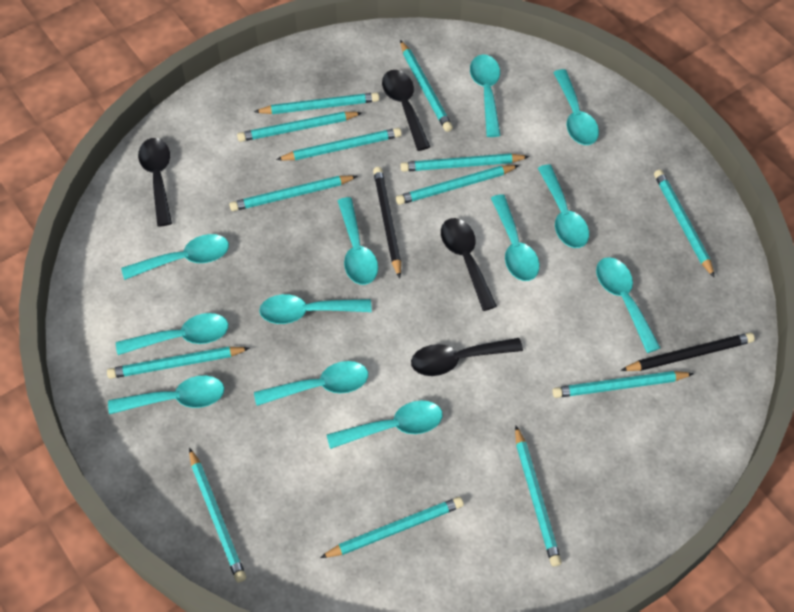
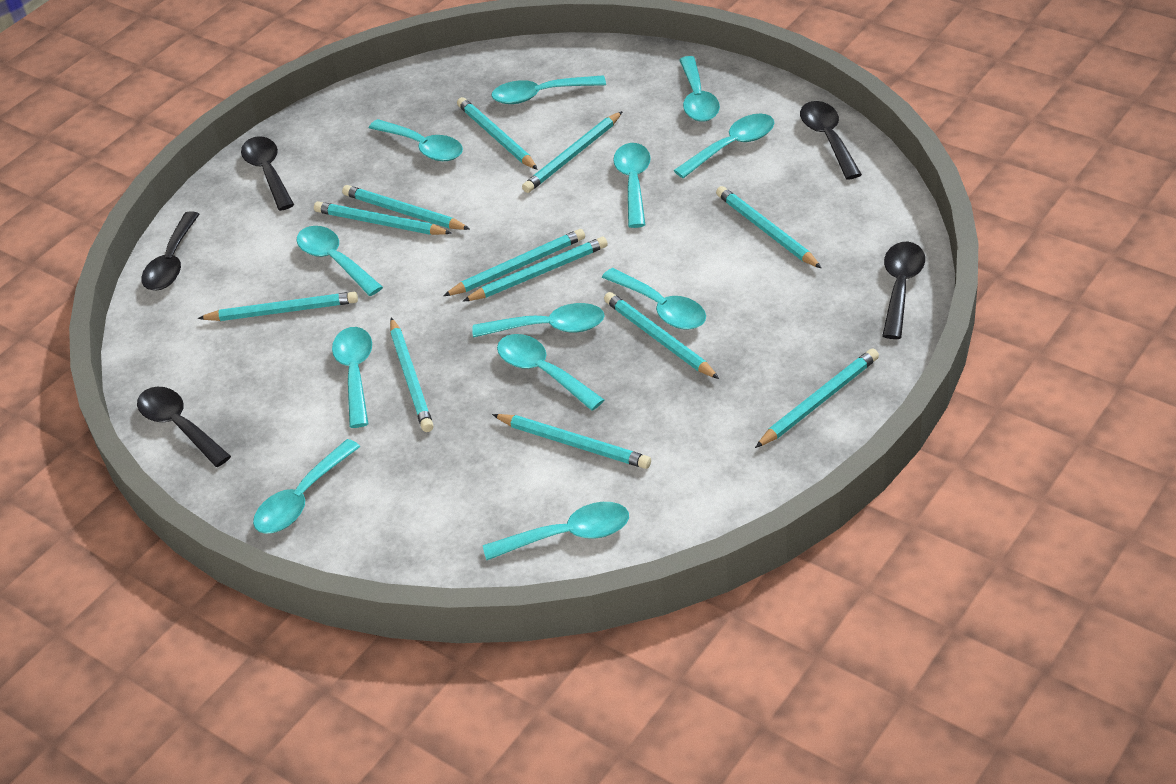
black pencil: 2 -> 0
black spoon: 4 -> 5
turquoise pencil: 13 -> 12

